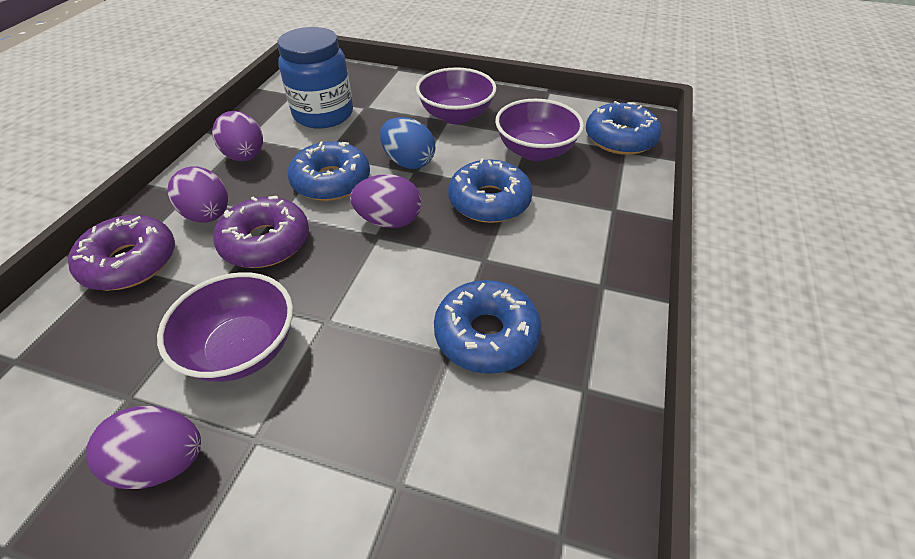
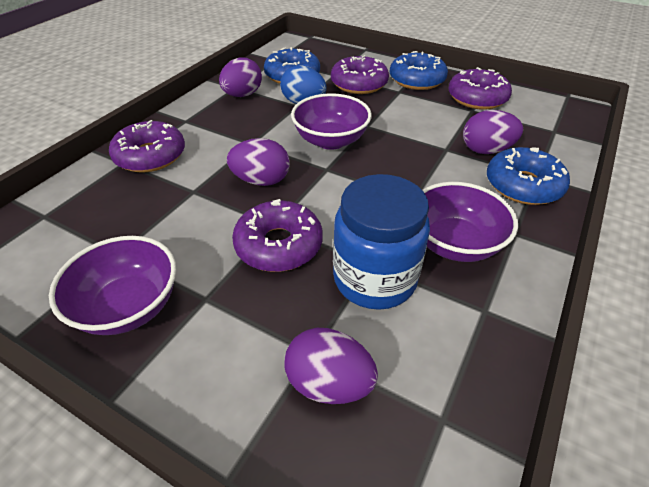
blue donut: 4 -> 3
purple donut: 2 -> 4

